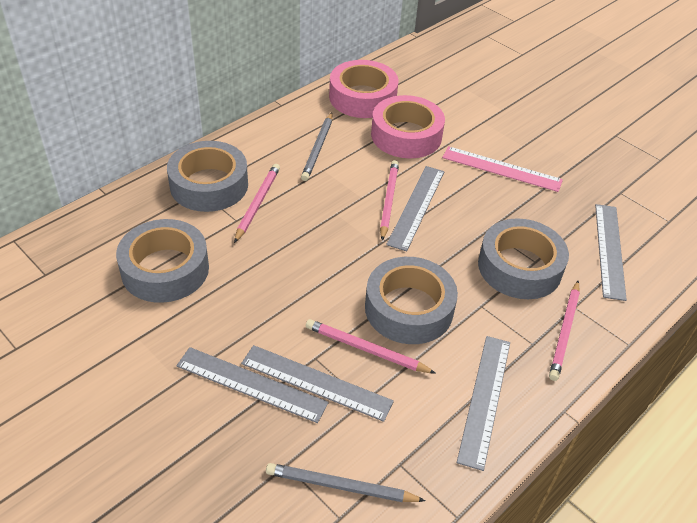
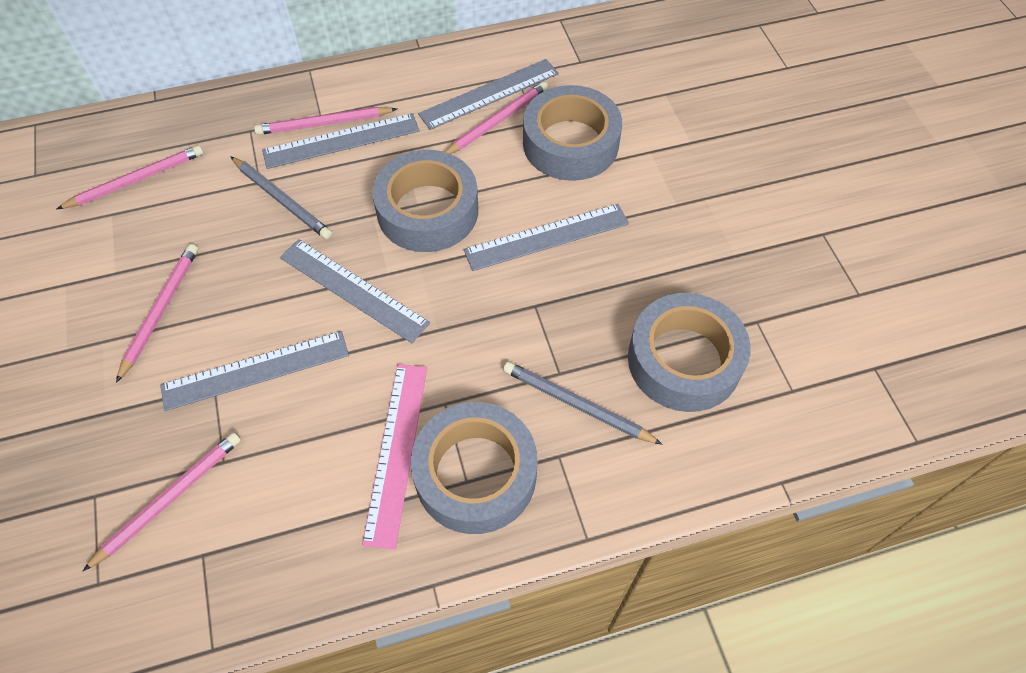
pink pencil: 4 -> 5
pink tape: 2 -> 0

